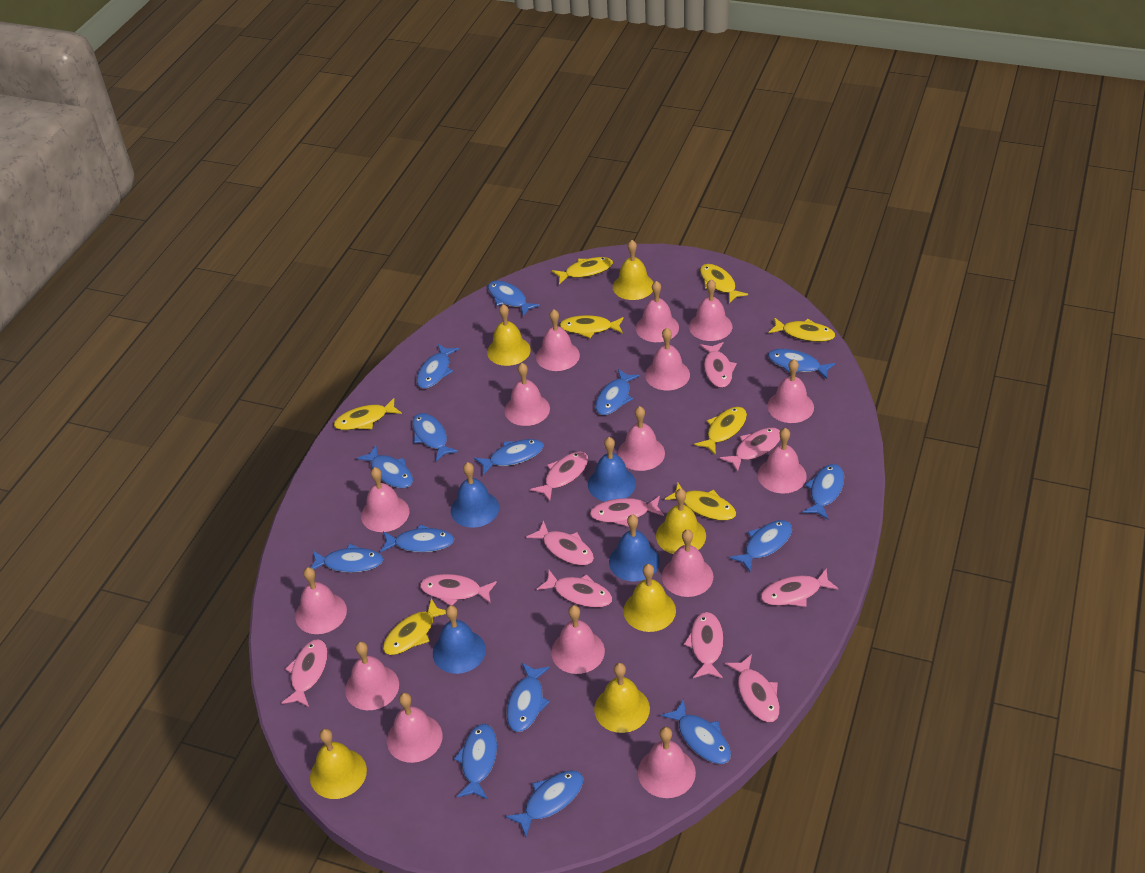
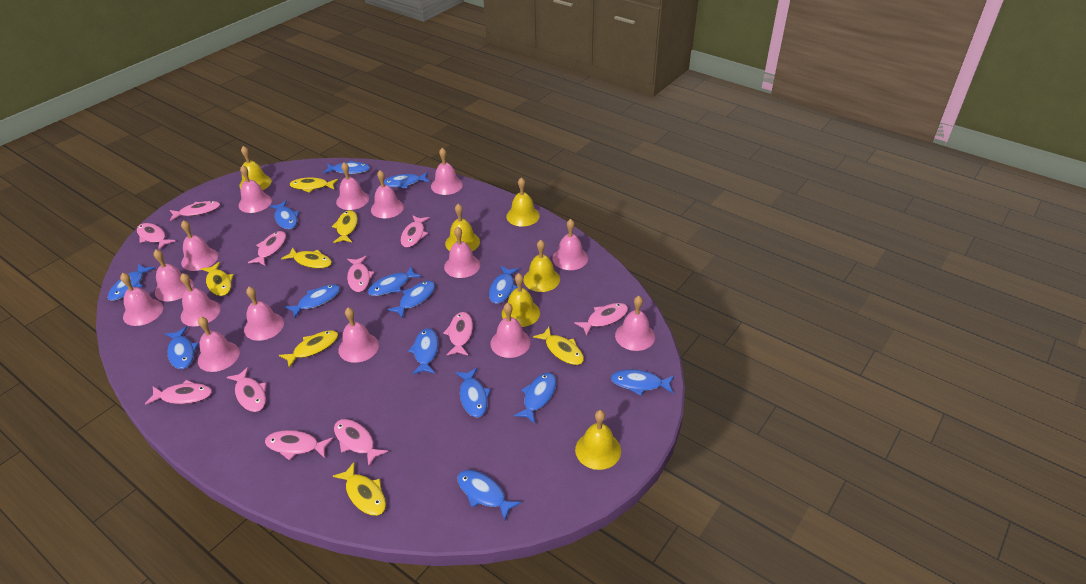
blue bell: 4 -> 0
blue fish: 15 -> 14
yellow fish: 8 -> 7

